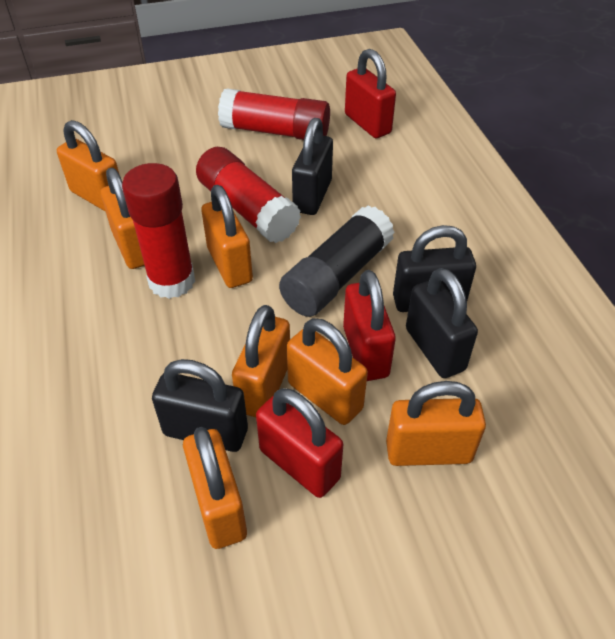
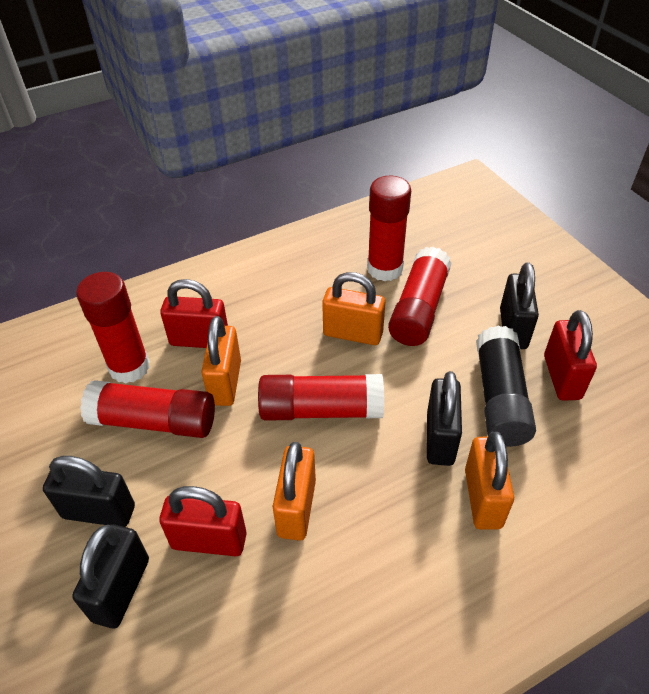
orange padlock: 7 -> 4
red glue stick: 3 -> 5

